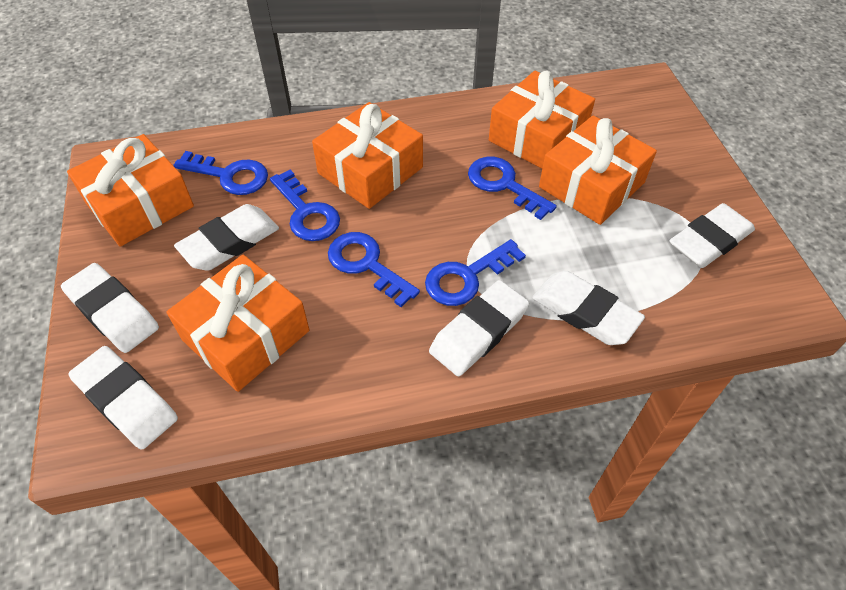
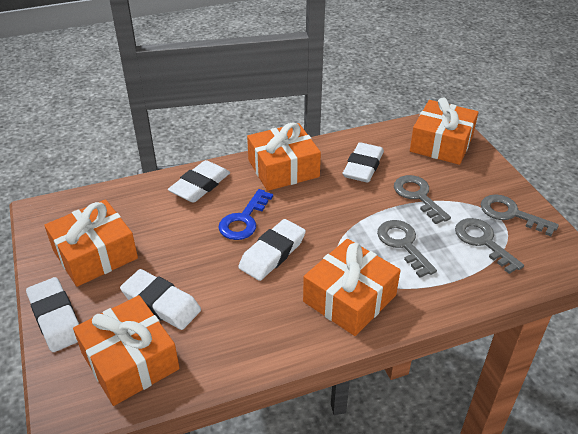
blue key: 5 -> 1
grey key: 0 -> 4
white eraser: 6 -> 5

